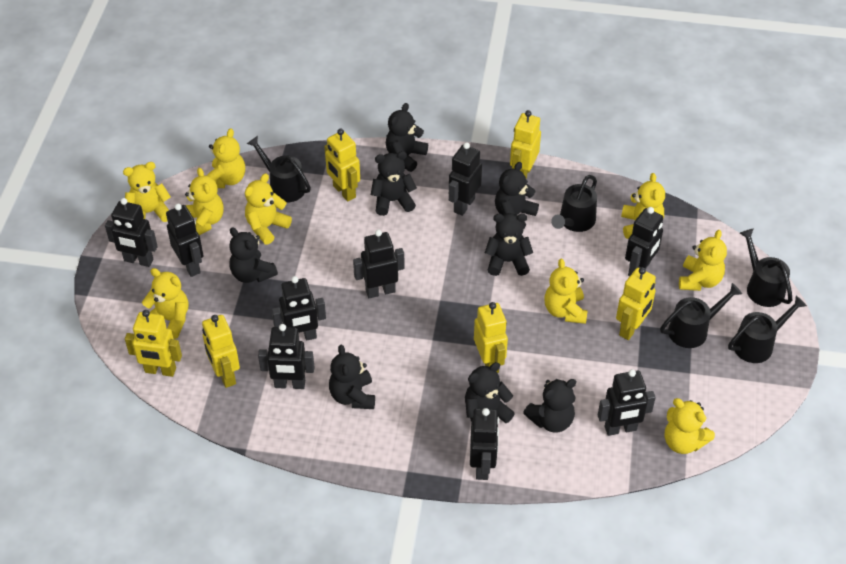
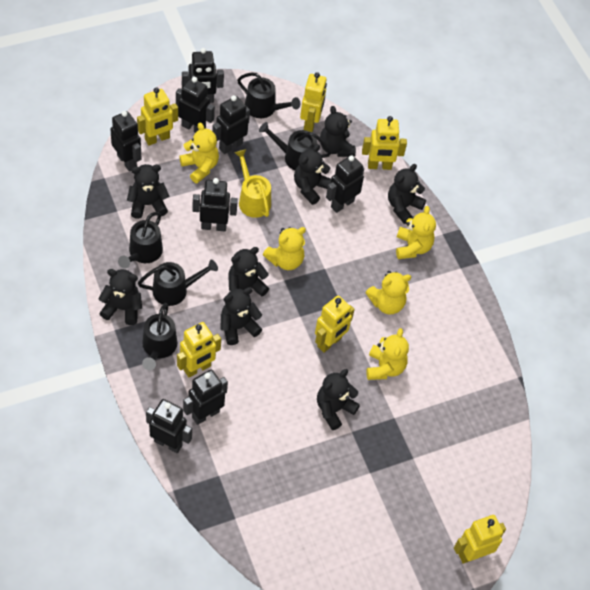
black robot: 9 -> 8
yellow teddy bear: 9 -> 5
yellow watering can: 0 -> 1

